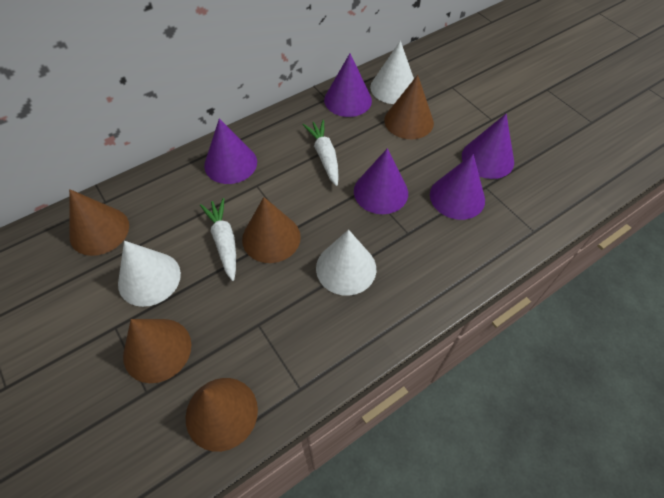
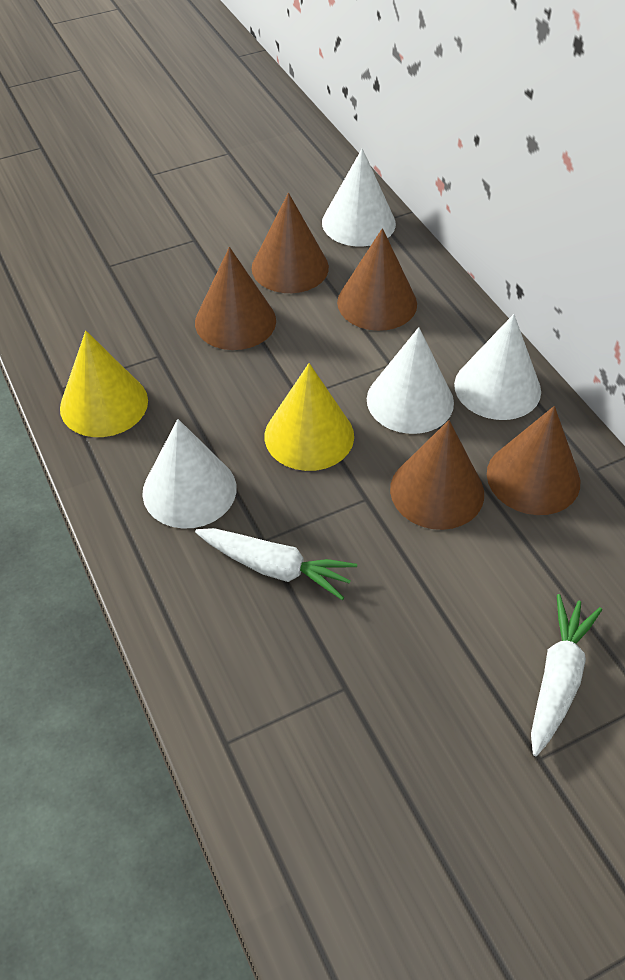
purple cone: 5 -> 0
white cone: 3 -> 4
yellow cone: 0 -> 2

